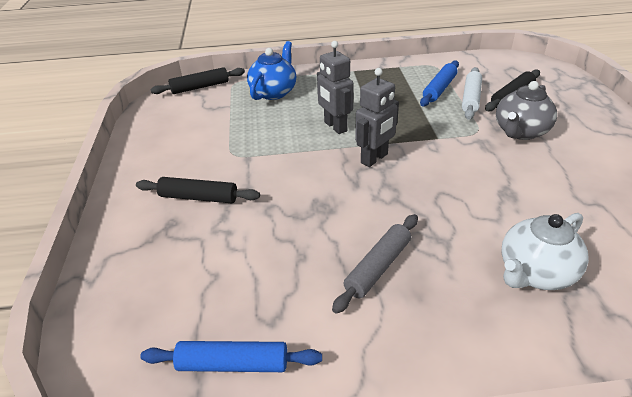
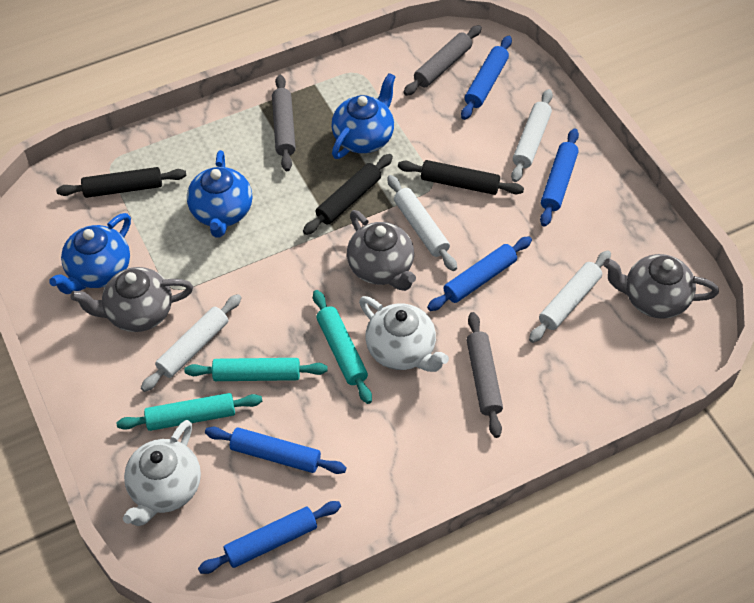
blue rolling pin: 2 -> 5
blue teapot: 1 -> 3
grey robot: 2 -> 0
grey rolling pin: 1 -> 3
grey teapot: 1 -> 3
turquoise rolling pin: 0 -> 3
white rolling pin: 1 -> 4
white teapot: 1 -> 2

